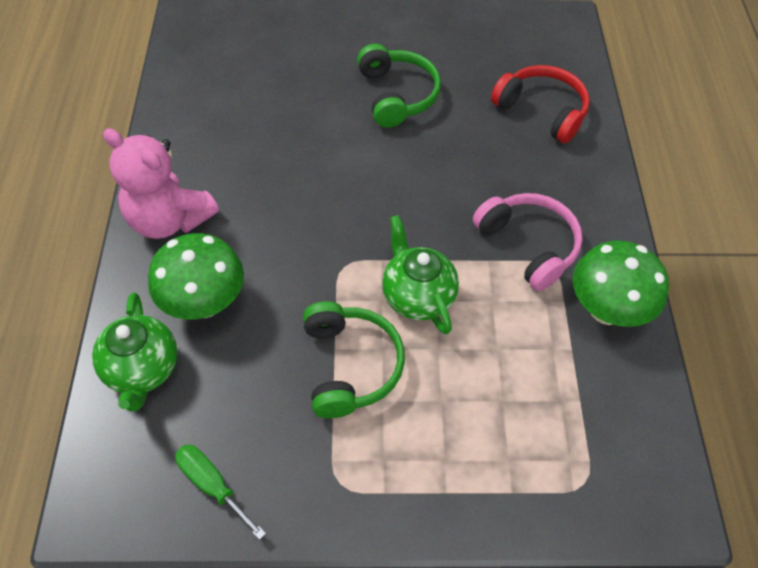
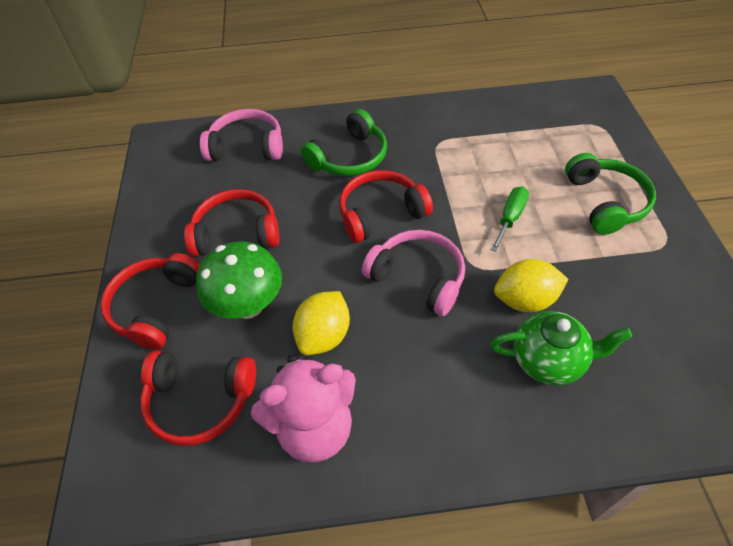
green mushroom: 2 -> 1
green teapot: 2 -> 1
pink headphones: 1 -> 2
red headphones: 1 -> 4
yellow lemon: 0 -> 2

